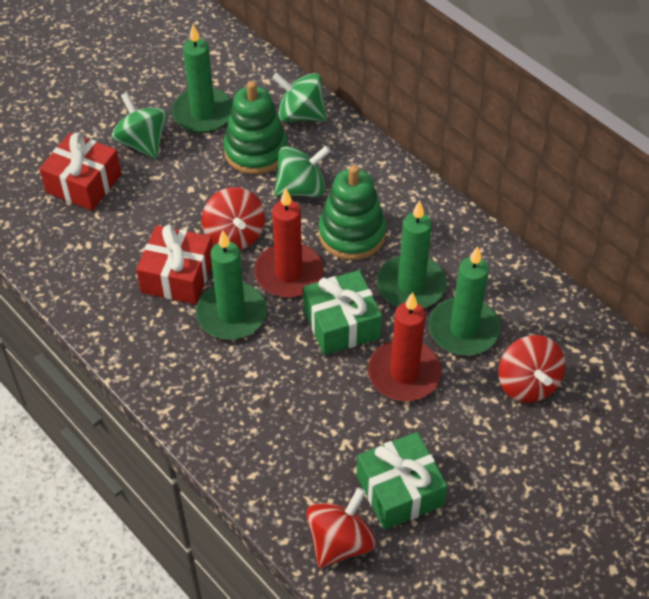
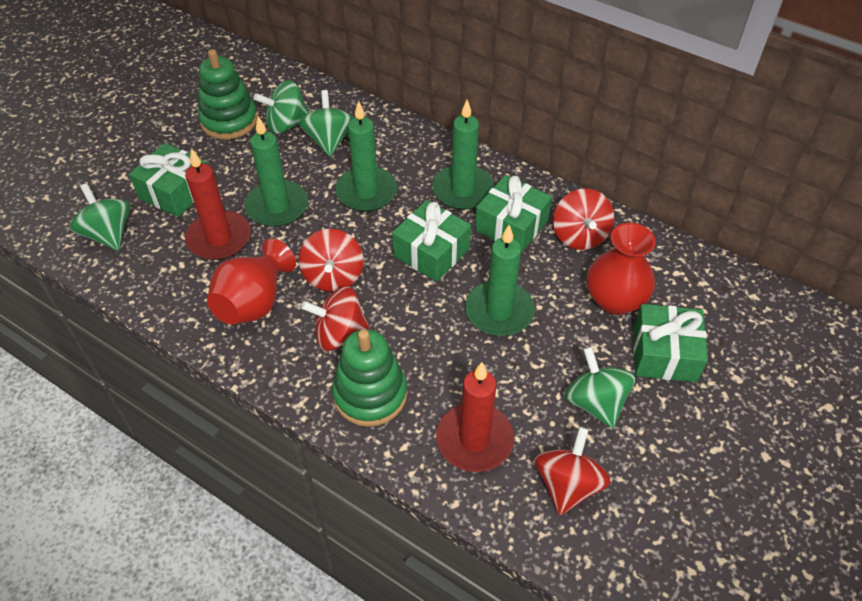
green gift: 2 -> 4
green spinning top: 3 -> 4
red gift: 2 -> 0
red spinning top: 3 -> 4
red vase: 0 -> 2

